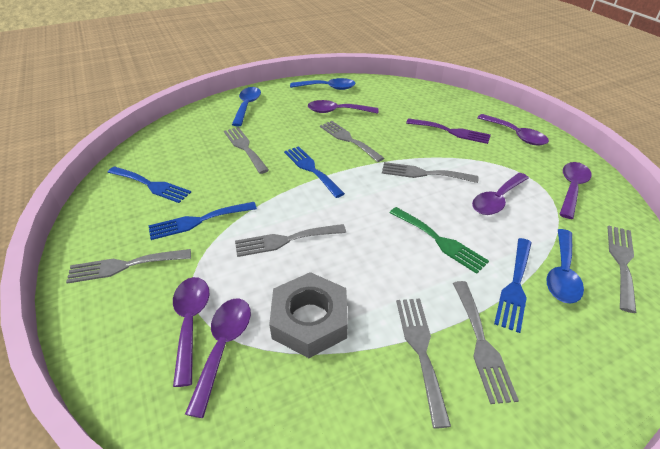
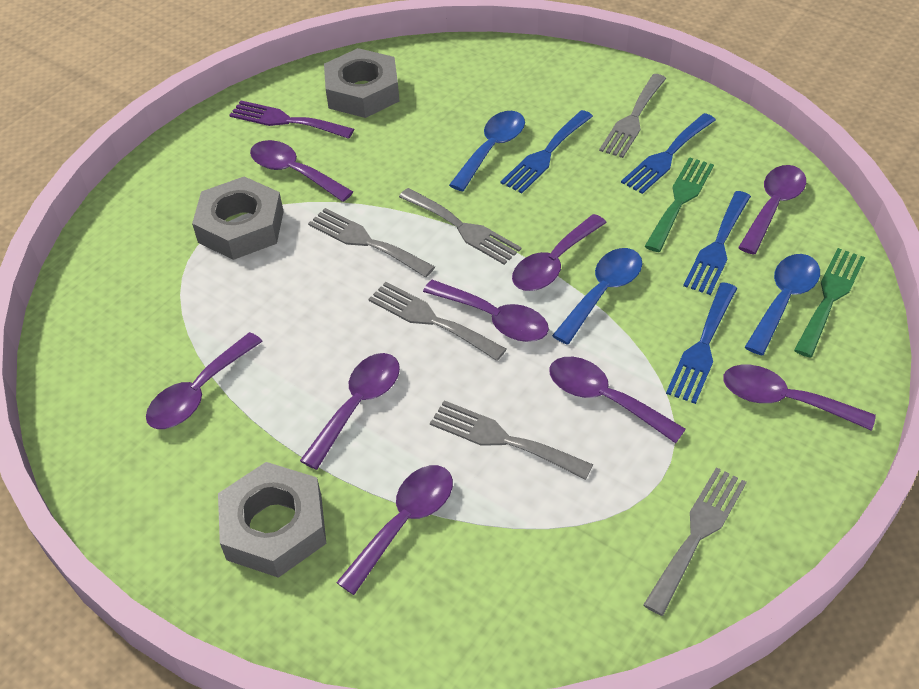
green fork: 1 -> 2
grey fork: 8 -> 6
grey nut: 1 -> 3
purple spoon: 6 -> 9

